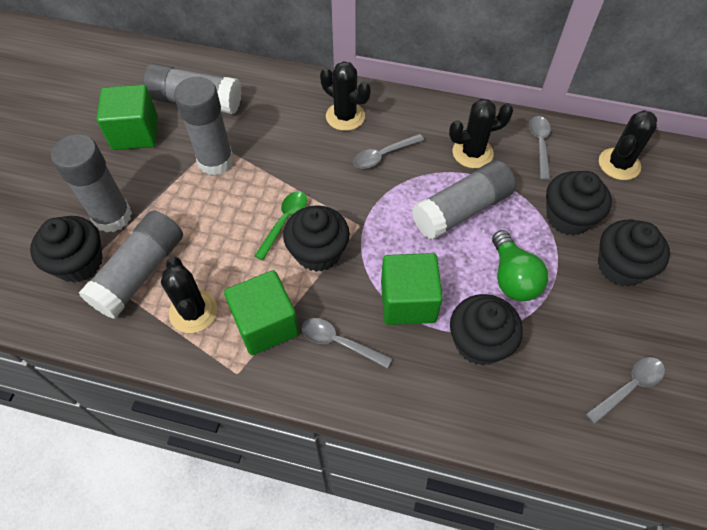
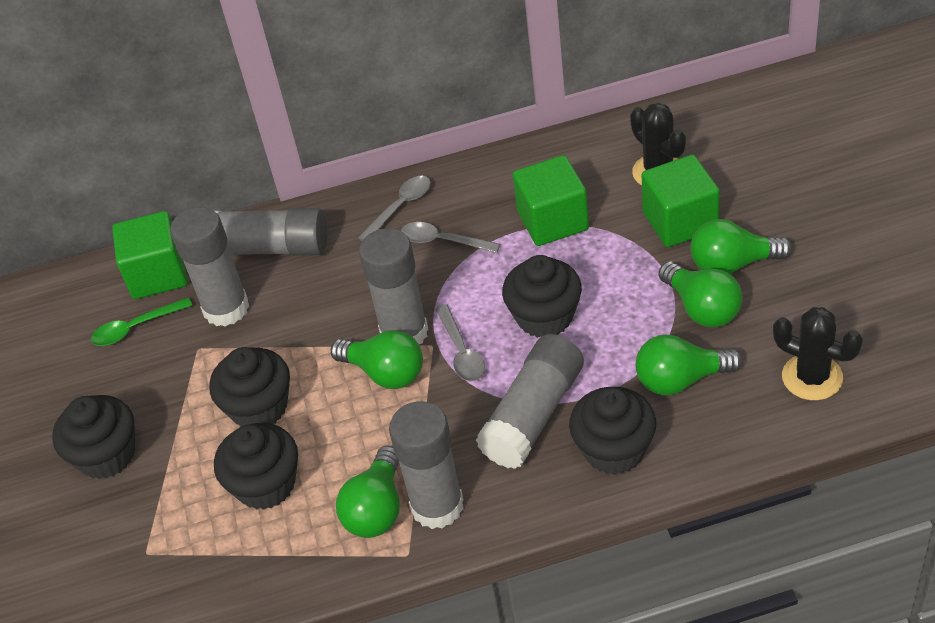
black cactus: 4 -> 2
green light bulb: 1 -> 5
grey spoon: 4 -> 3

